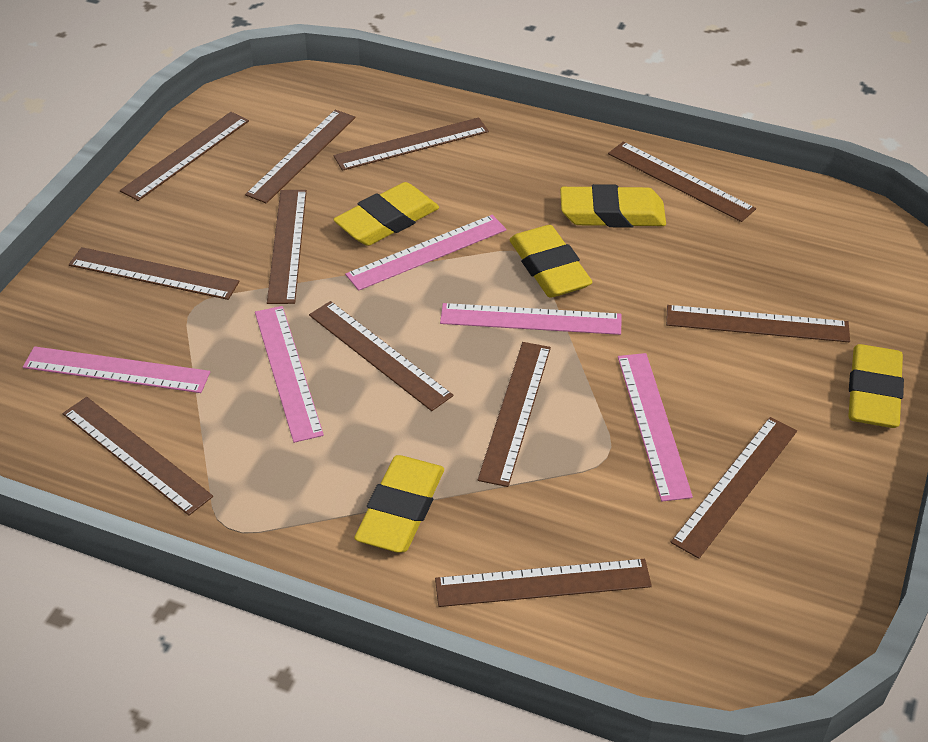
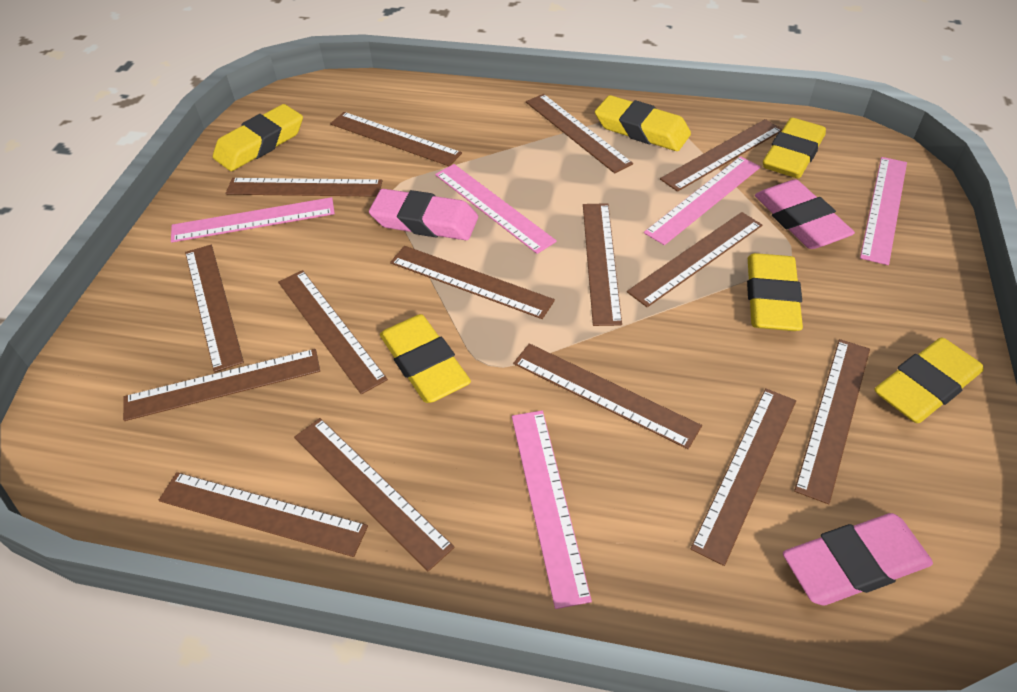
brown ruler: 12 -> 15
pink eraser: 0 -> 3
yellow eraser: 5 -> 6

